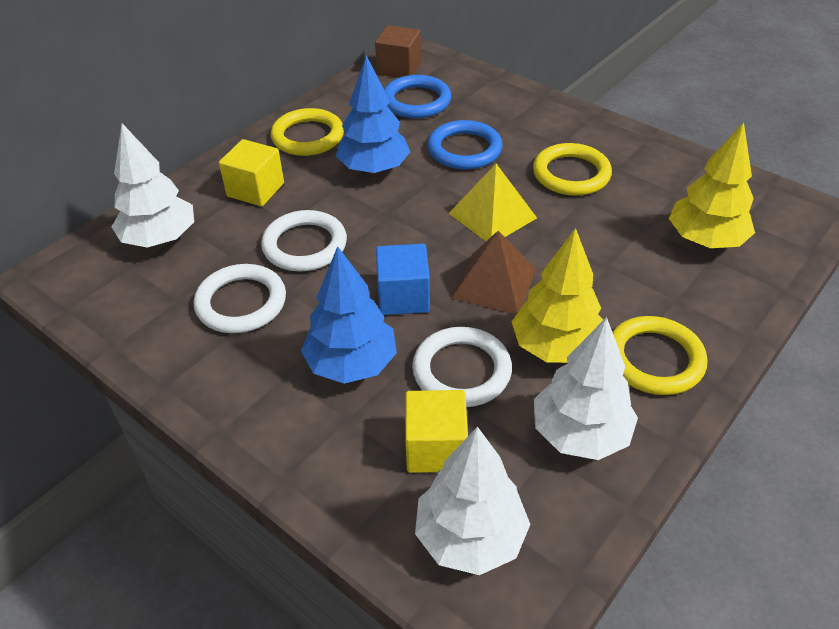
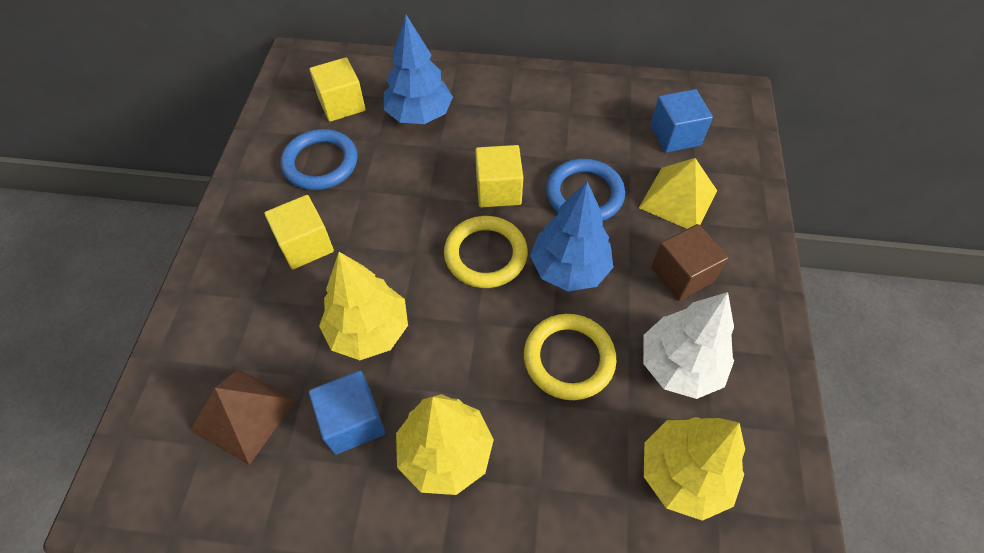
blue cube: 1 -> 2
white ring: 3 -> 0
white tree: 3 -> 1
yellow cube: 2 -> 3
yellow ring: 3 -> 2
yellow tree: 2 -> 3

